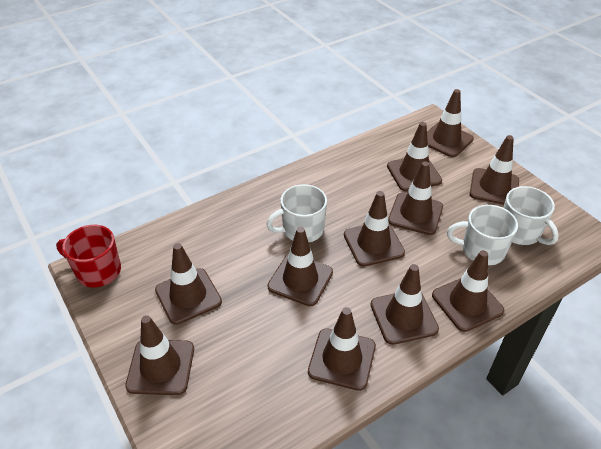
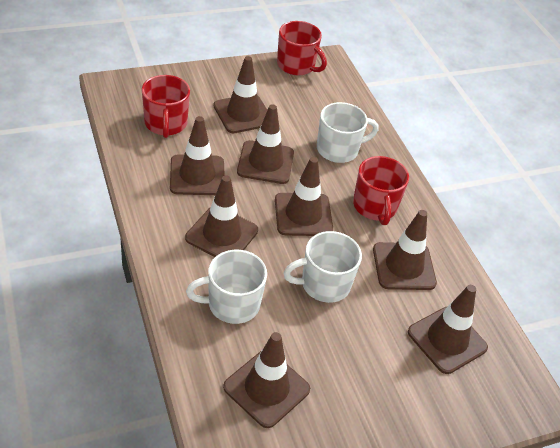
brown traffic cone: 11 -> 8
red mug: 1 -> 3

